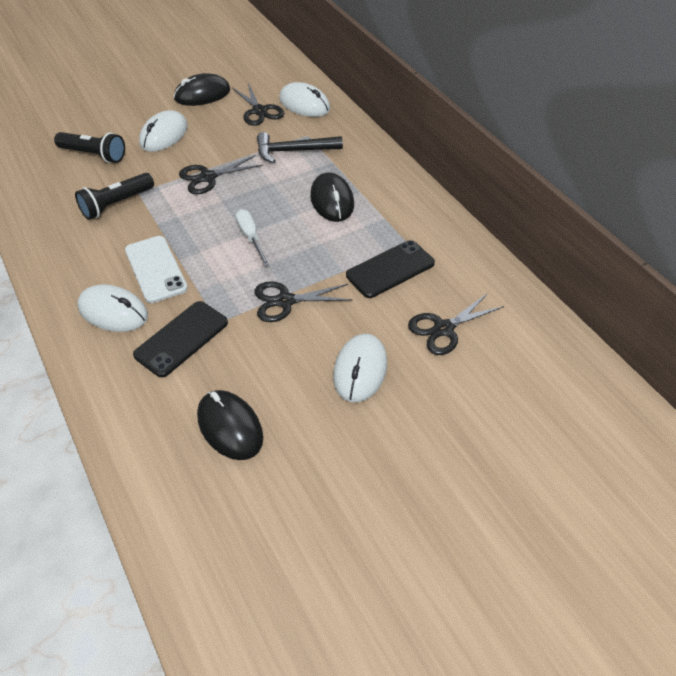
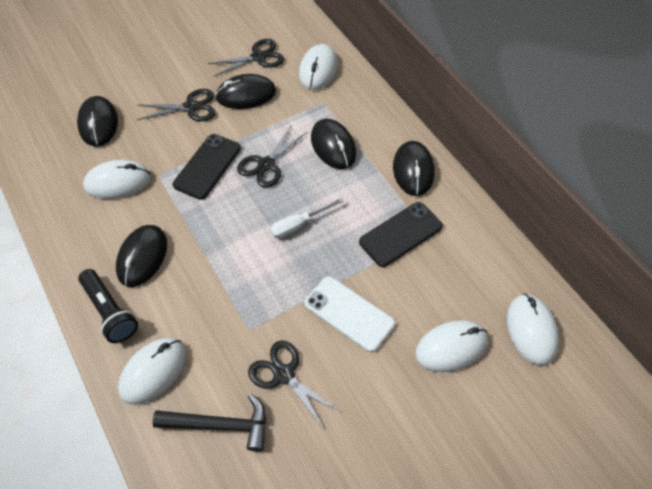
black flashlight: 2 -> 1
black mouse: 3 -> 5
white mouse: 4 -> 5

